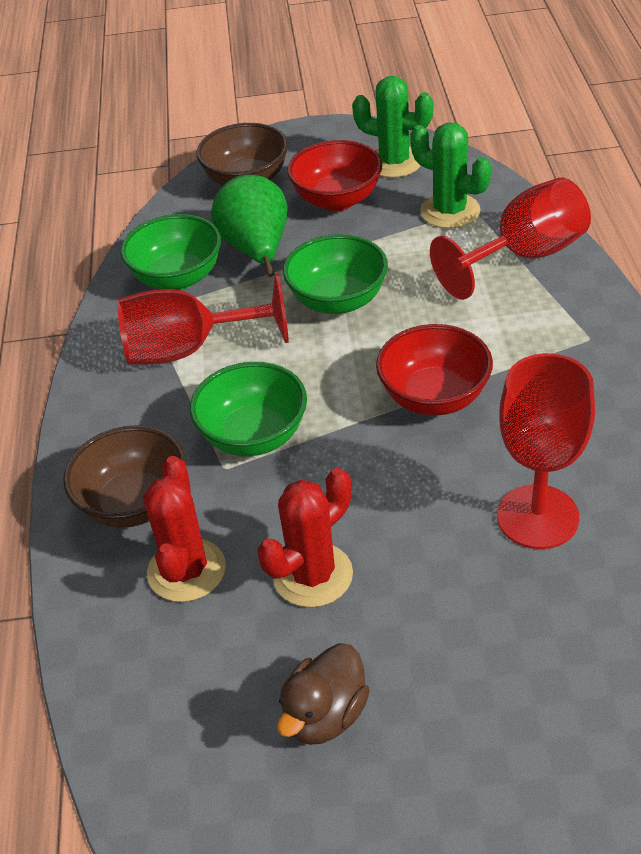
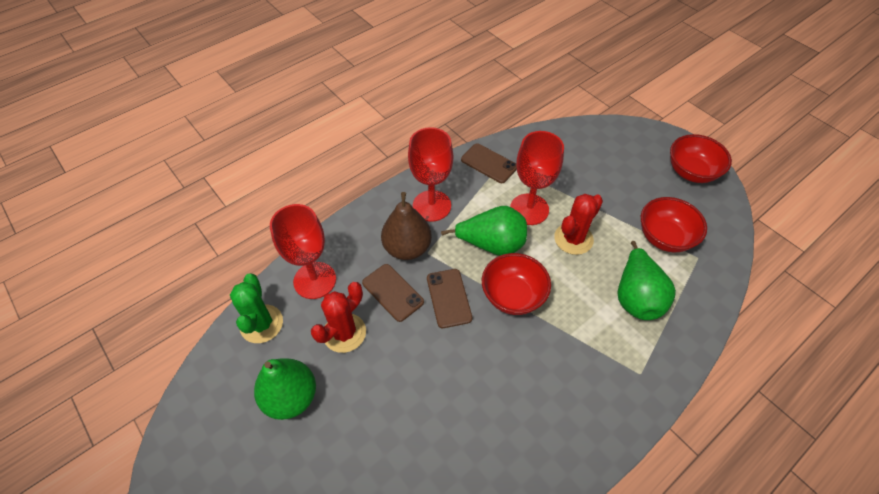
brown bowl: 2 -> 0
brown duck: 1 -> 0
brown pear: 0 -> 1
brown phone: 0 -> 3
green bowl: 3 -> 0
green cactus: 2 -> 1
green pear: 1 -> 3
red bowl: 2 -> 3

